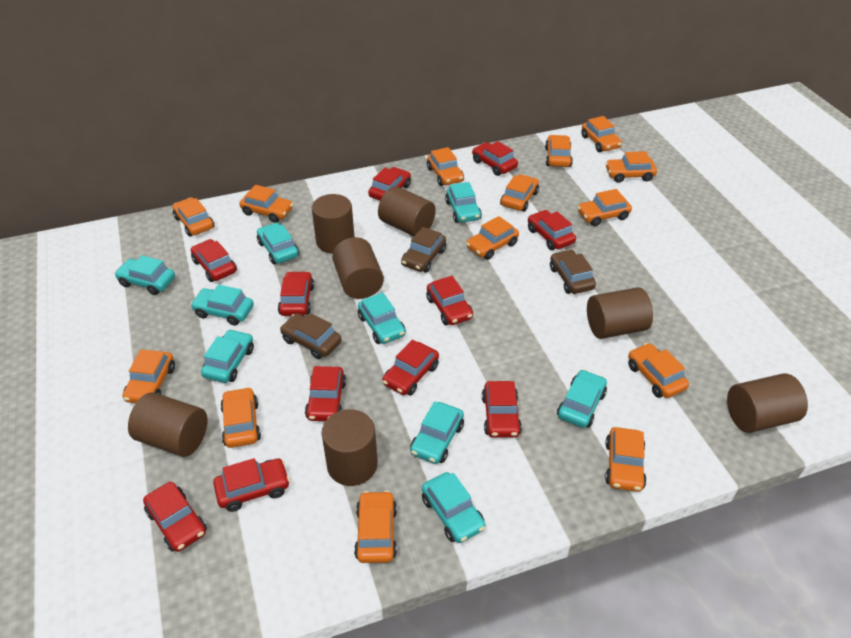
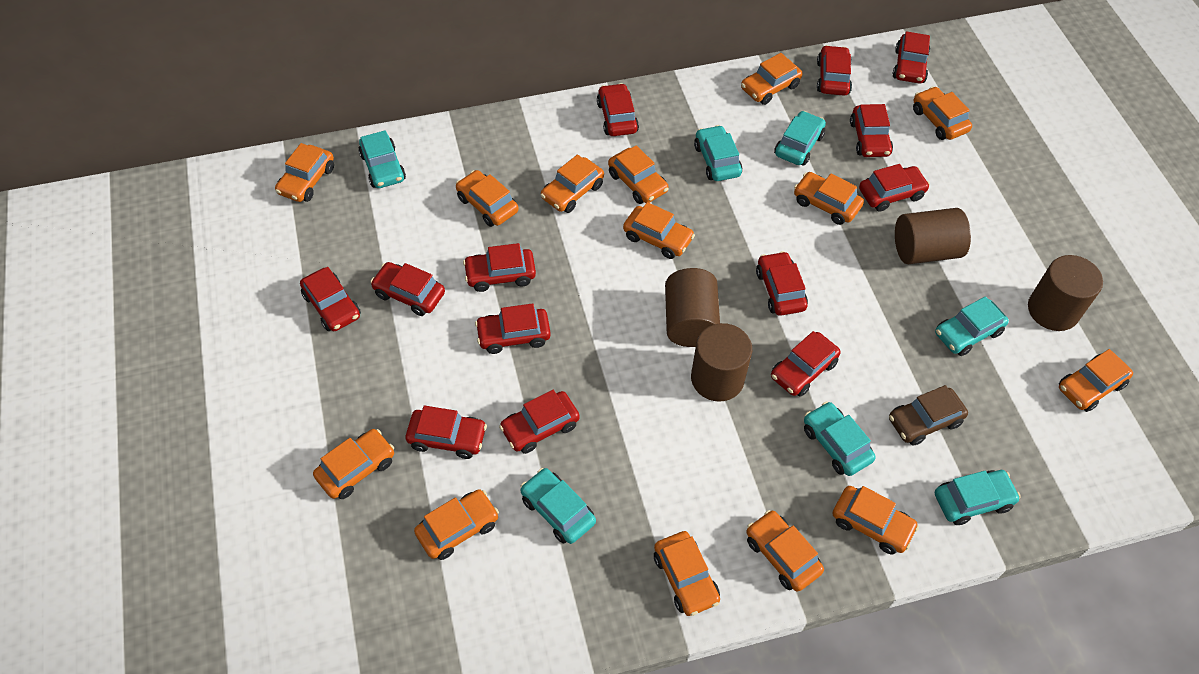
brown car: 3 -> 1
brown cylinder: 7 -> 4
red car: 11 -> 13
turquoise car: 9 -> 7

